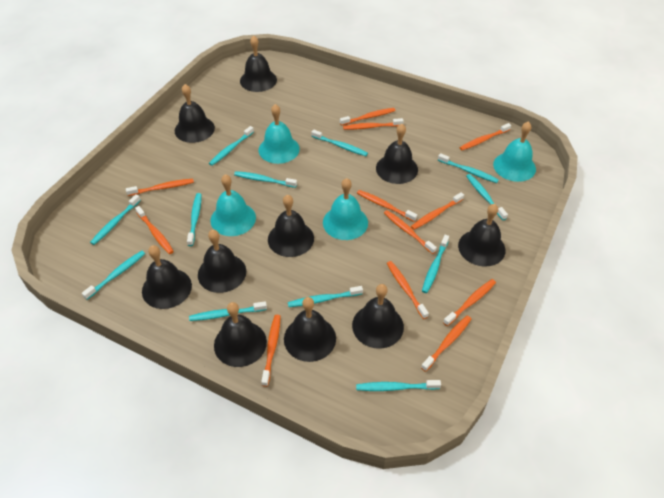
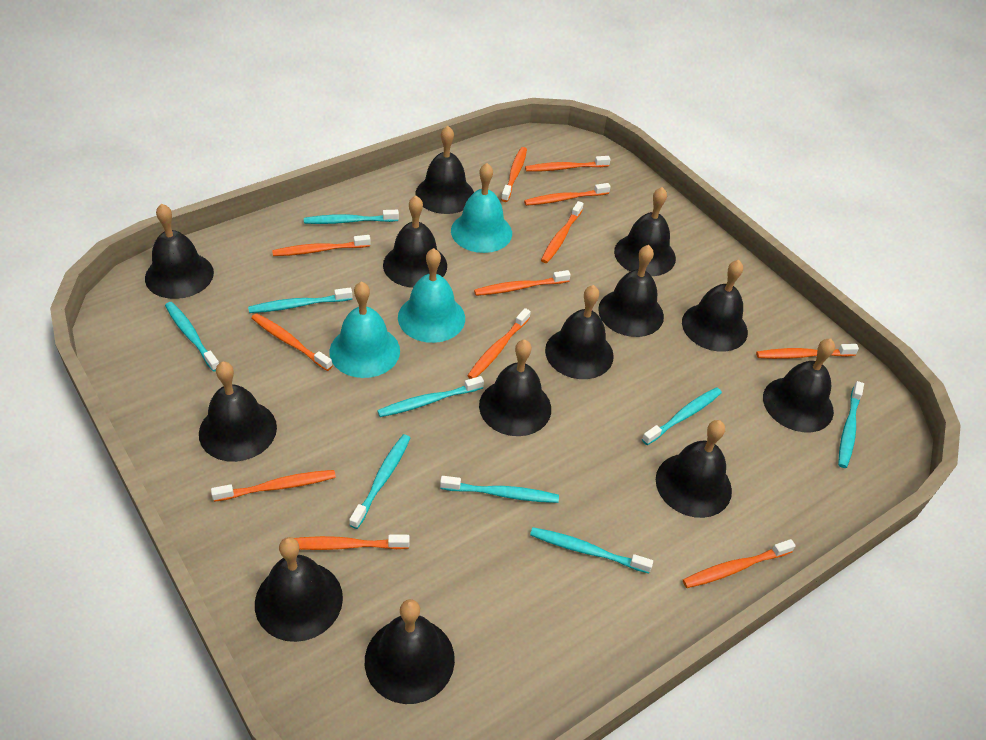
black bell: 10 -> 13
turquoise bell: 4 -> 3
turquoise toothbrush: 12 -> 9

